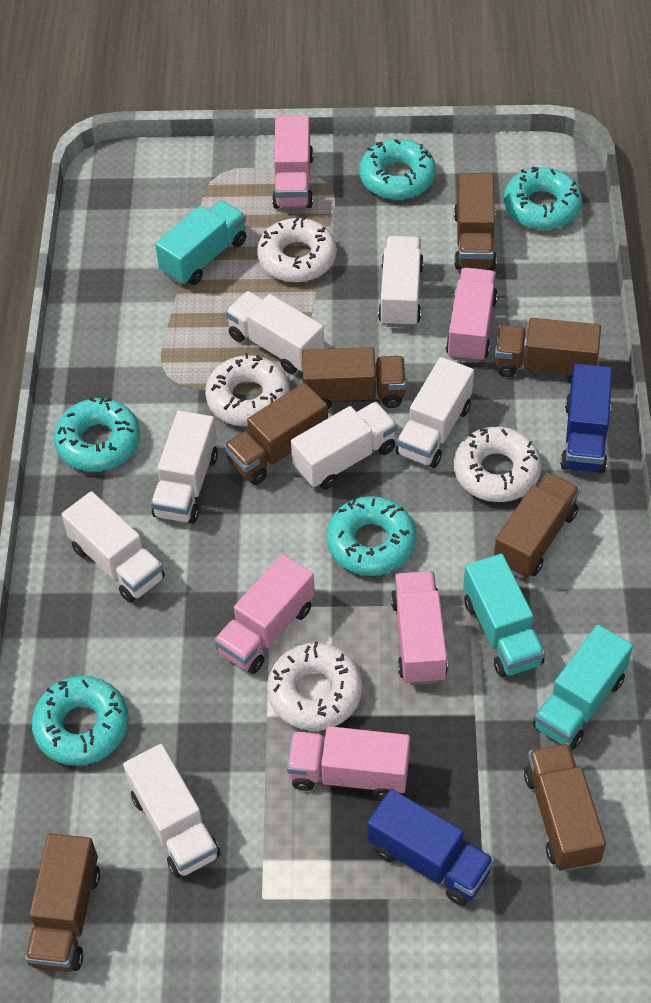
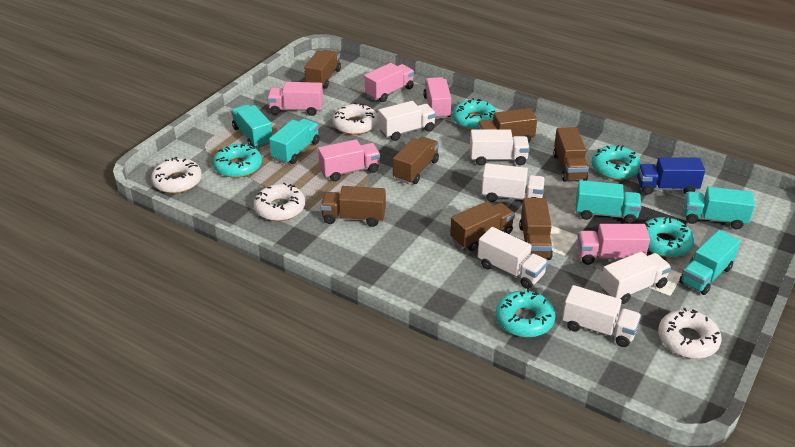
blue truck: 2 -> 1
turquoise truck: 3 -> 5
white truck: 7 -> 6

